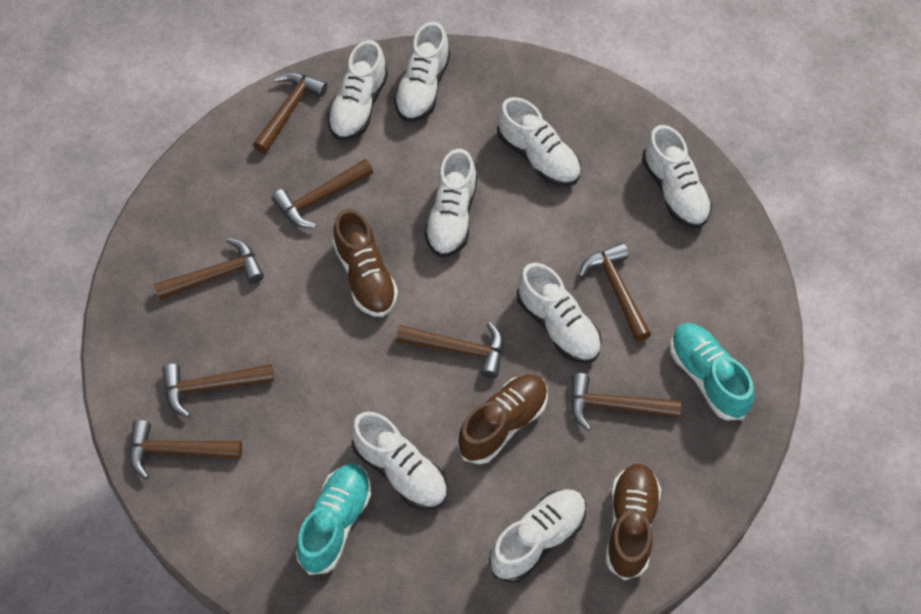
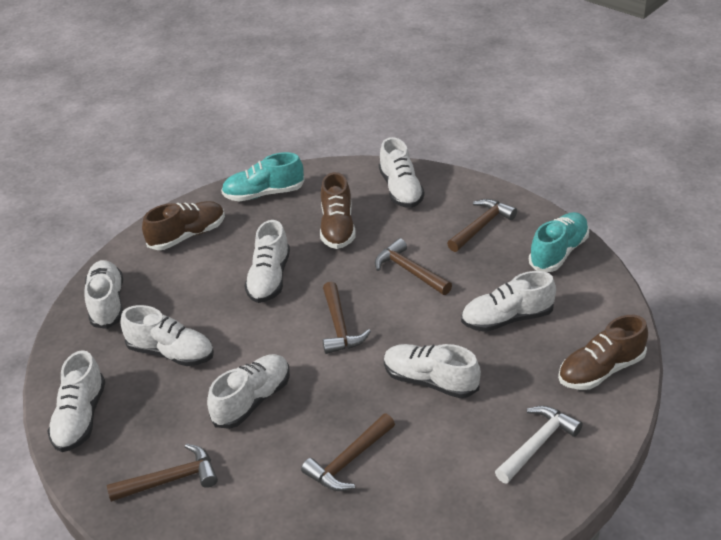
brown hammer: 8 -> 5
white hammer: 0 -> 1

